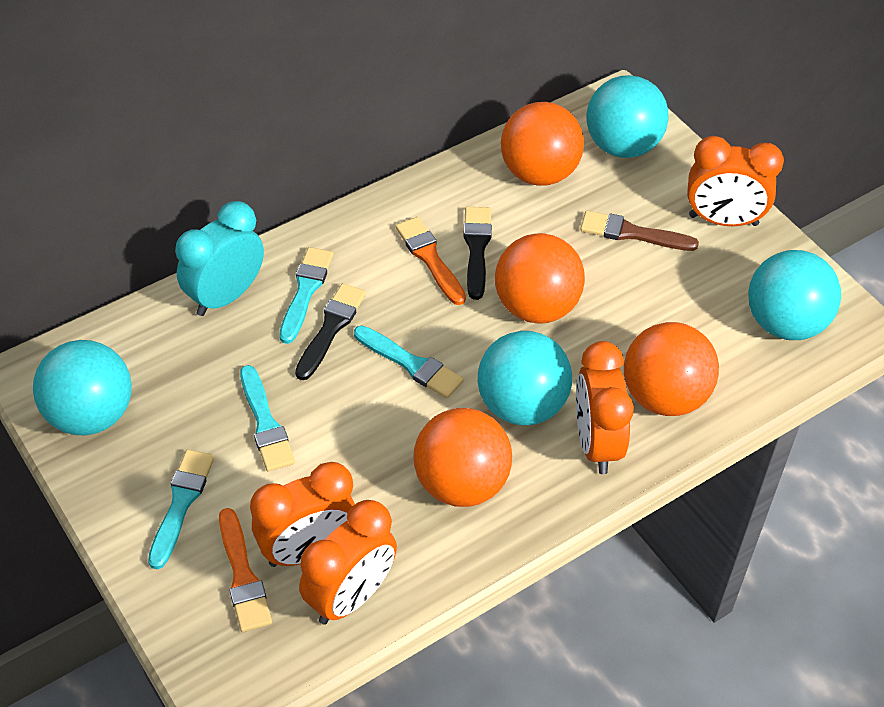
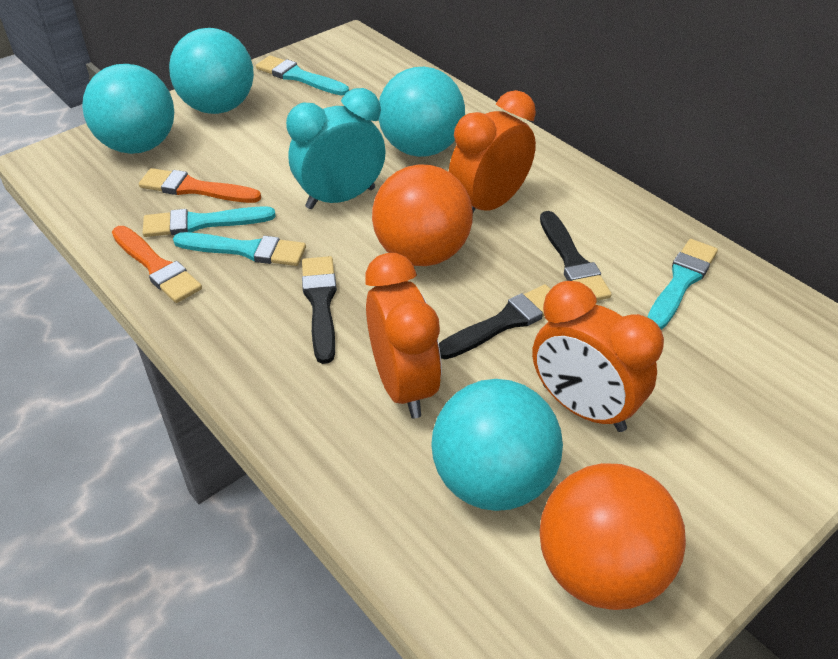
black brush: 2 -> 3
brown brush: 1 -> 0
orange ball: 4 -> 2
orange clock: 4 -> 3

